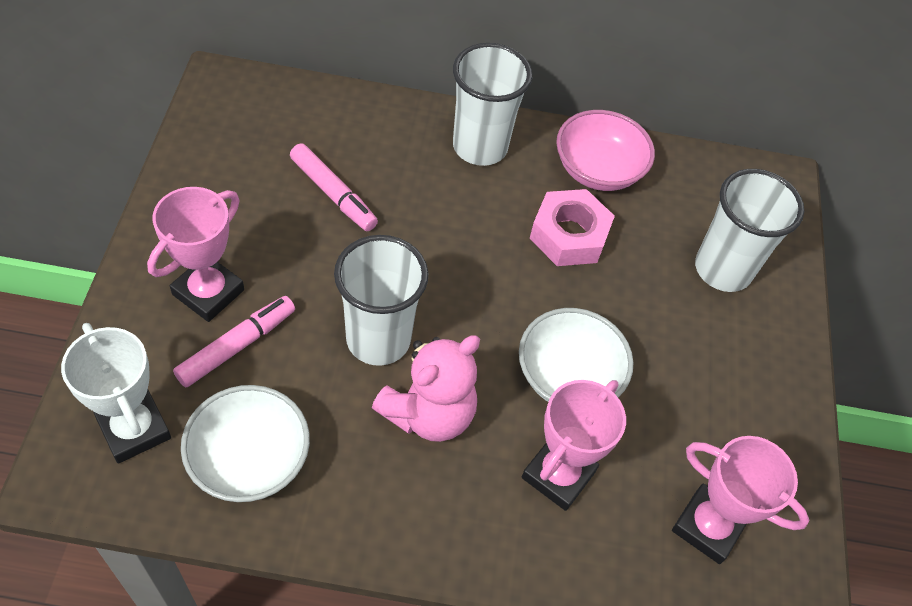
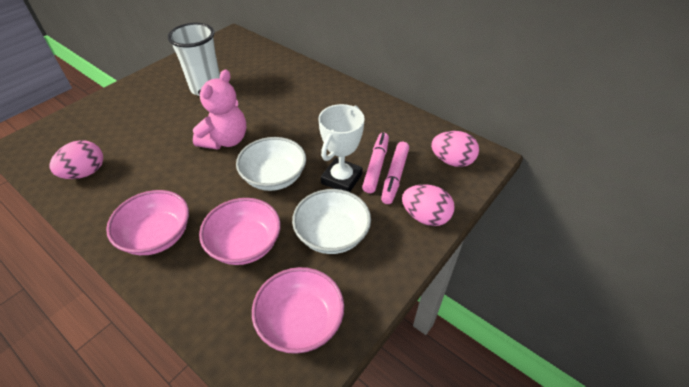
pink bowl: 1 -> 3
pink egg: 0 -> 3
pink nut: 1 -> 0
pink trophy: 3 -> 0
white cup: 3 -> 1

